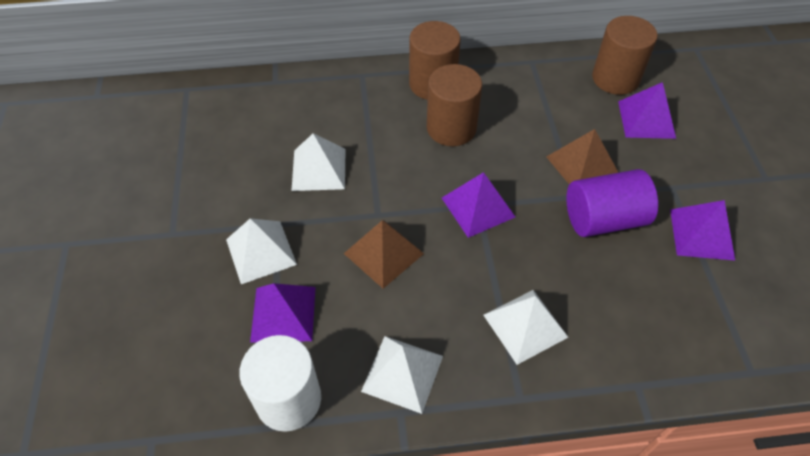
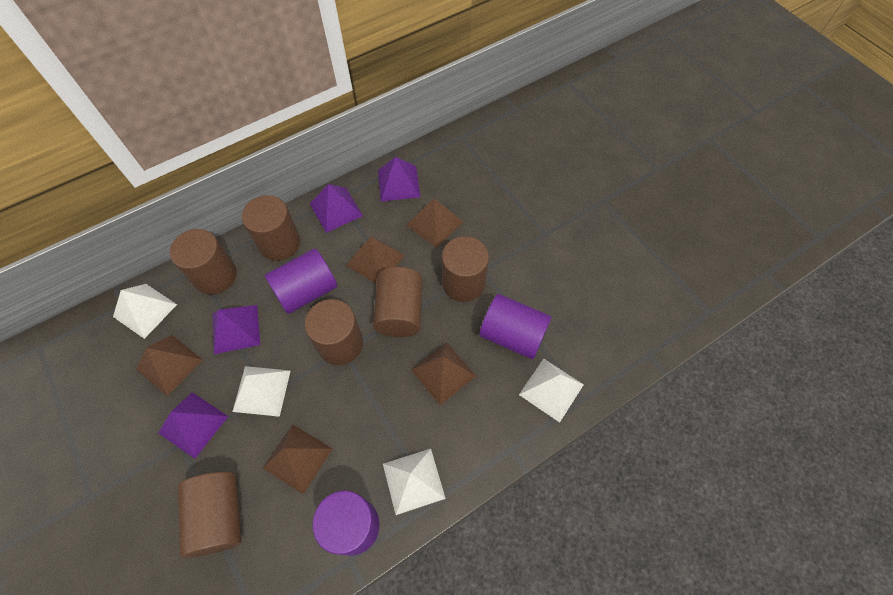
brown cylinder: 3 -> 6
brown pyramid: 2 -> 5
purple cylinder: 1 -> 3
white cylinder: 1 -> 0

